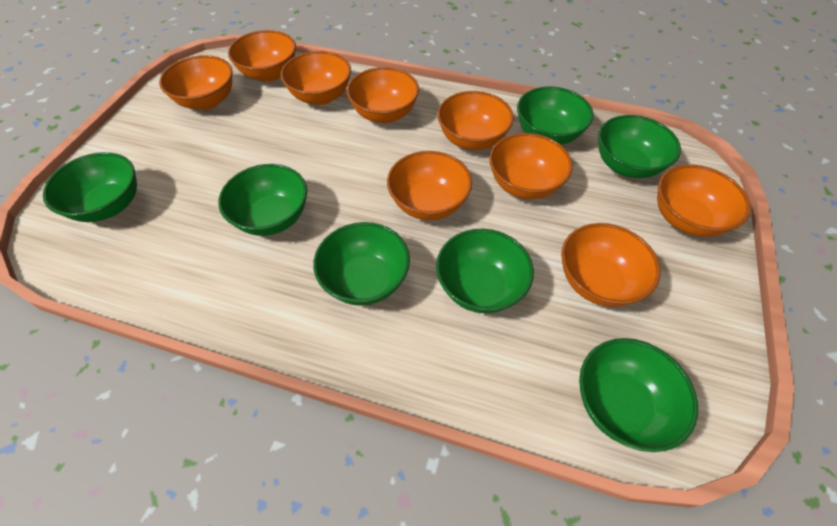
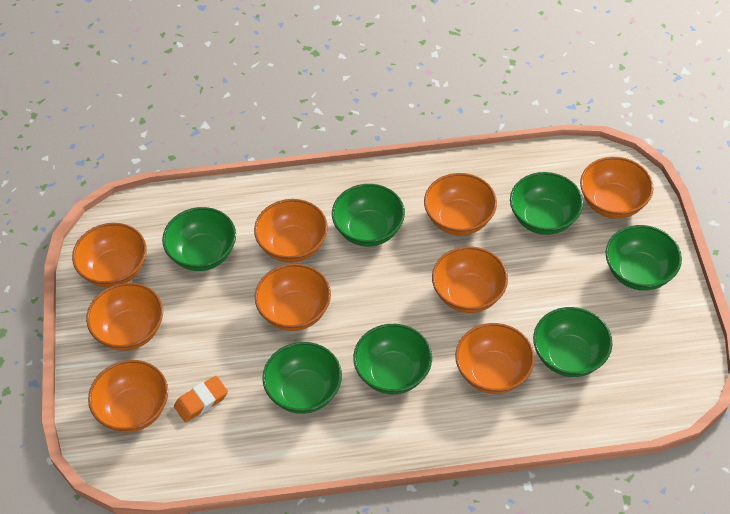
orange eraser: 0 -> 1

